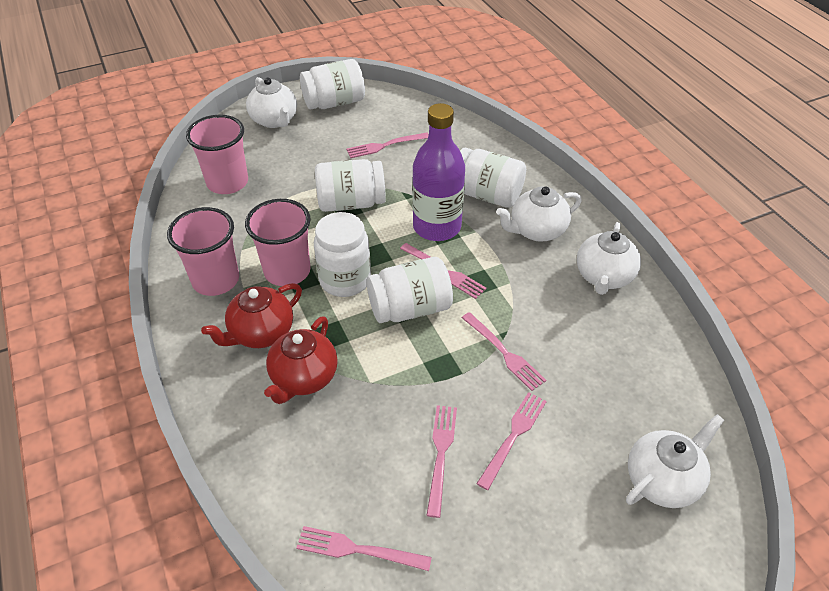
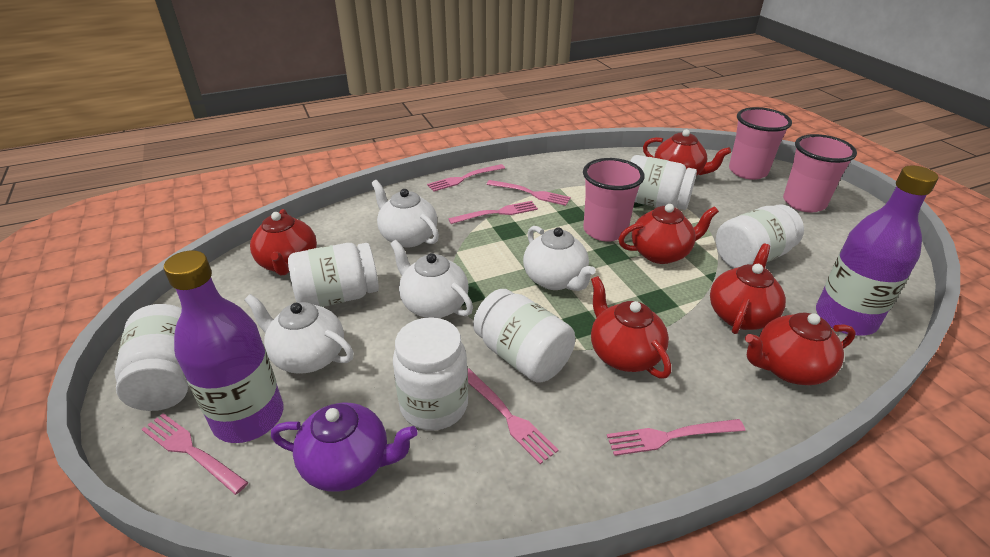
purple bottle: 1 -> 2
purple teapot: 0 -> 1
red teapot: 2 -> 6
white jar: 5 -> 6

